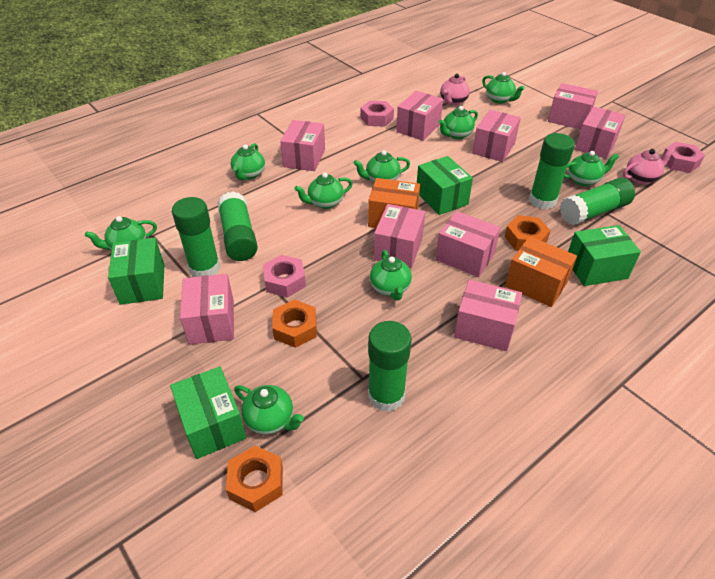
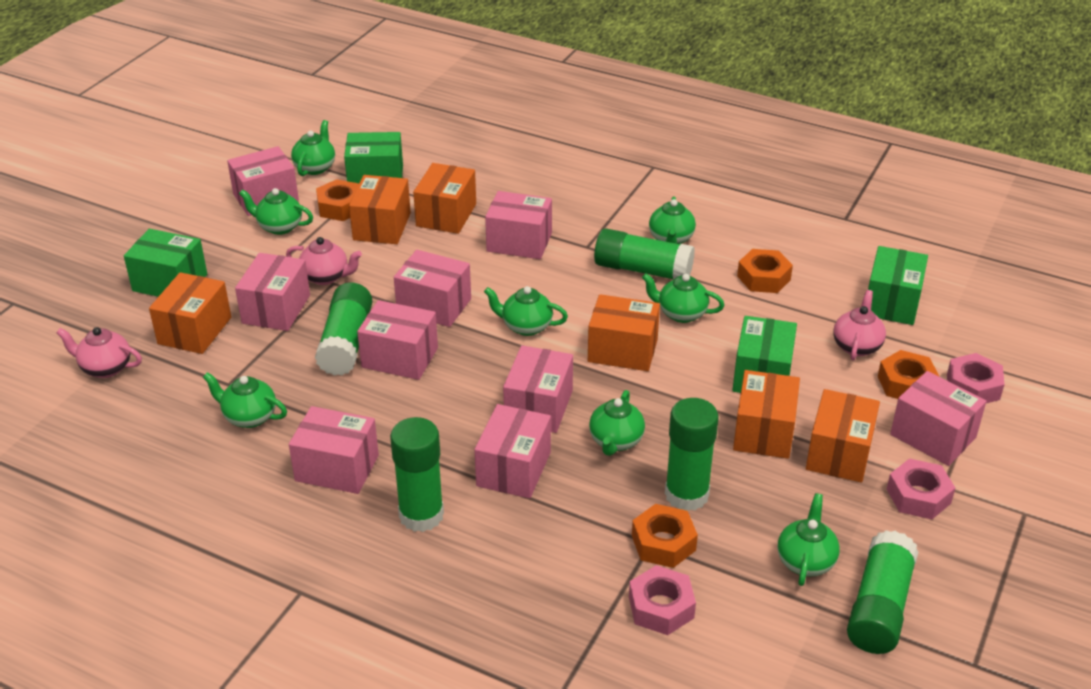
green teapot: 9 -> 8
orange box: 2 -> 6
orange nut: 3 -> 4
pink teapot: 2 -> 3

